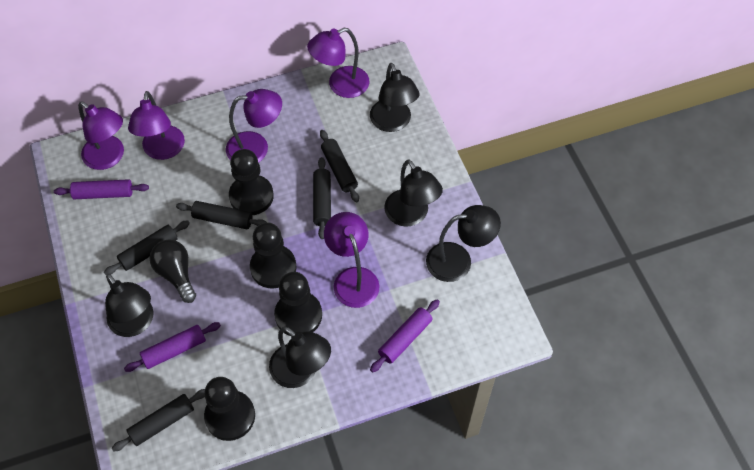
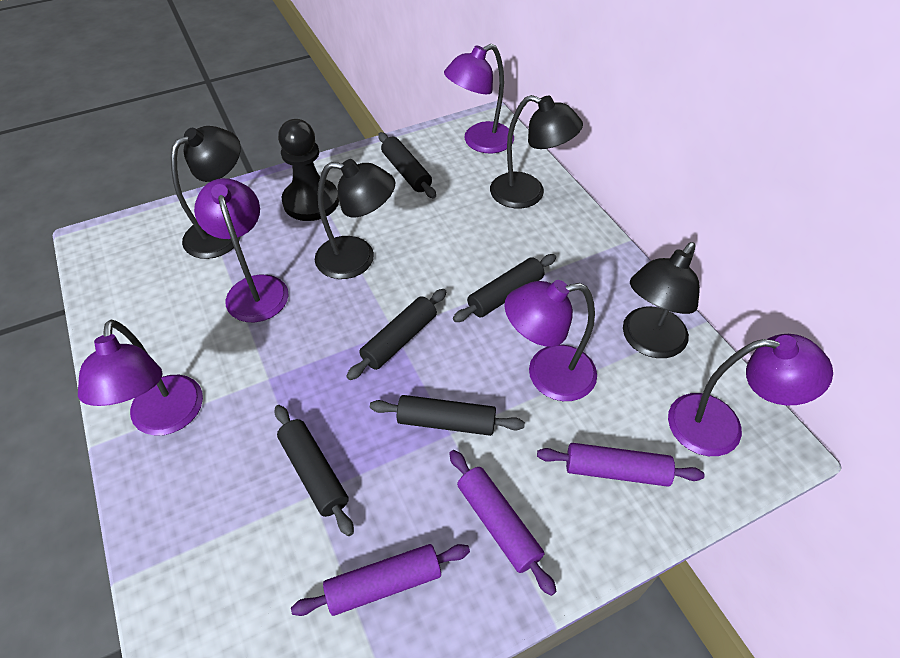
black lamp: 5 -> 4
black light bulb: 1 -> 0
black pawn: 4 -> 1

